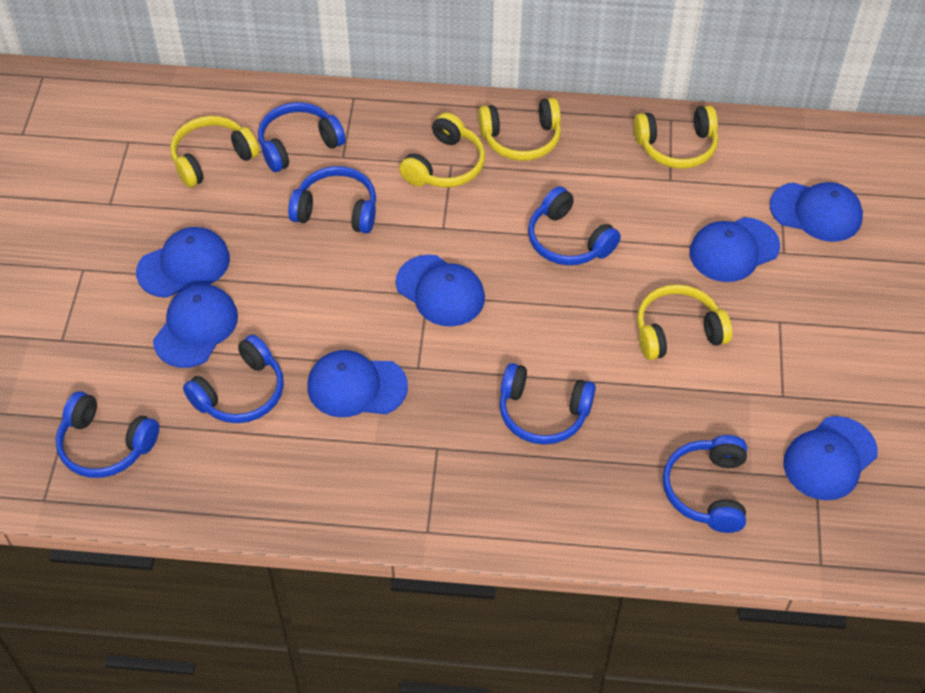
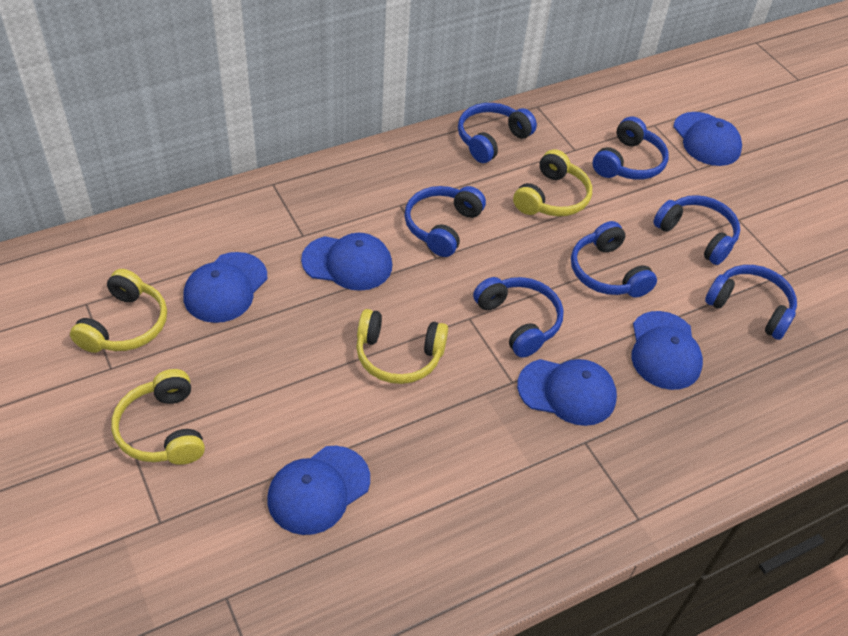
blue cap: 7 -> 6
yellow headphones: 5 -> 4

